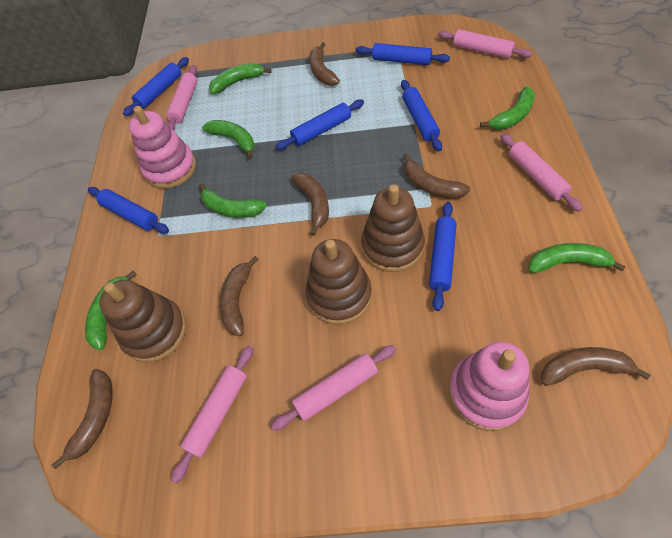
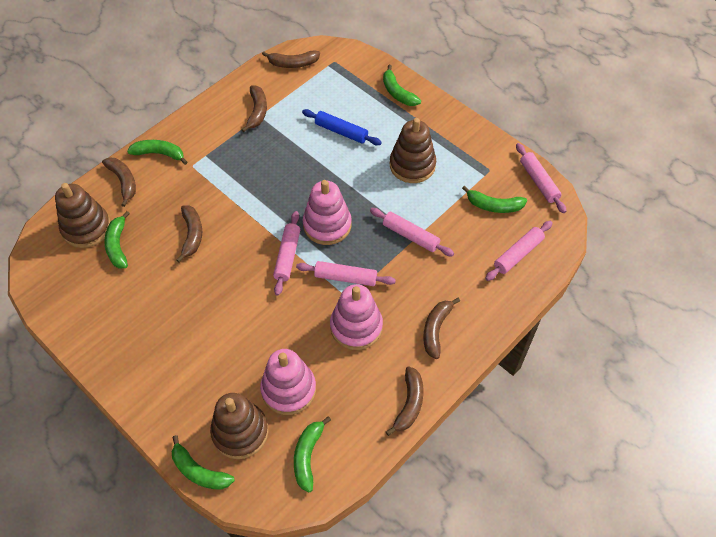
blue rolling pin: 6 -> 1
pink stacking toy: 2 -> 3

